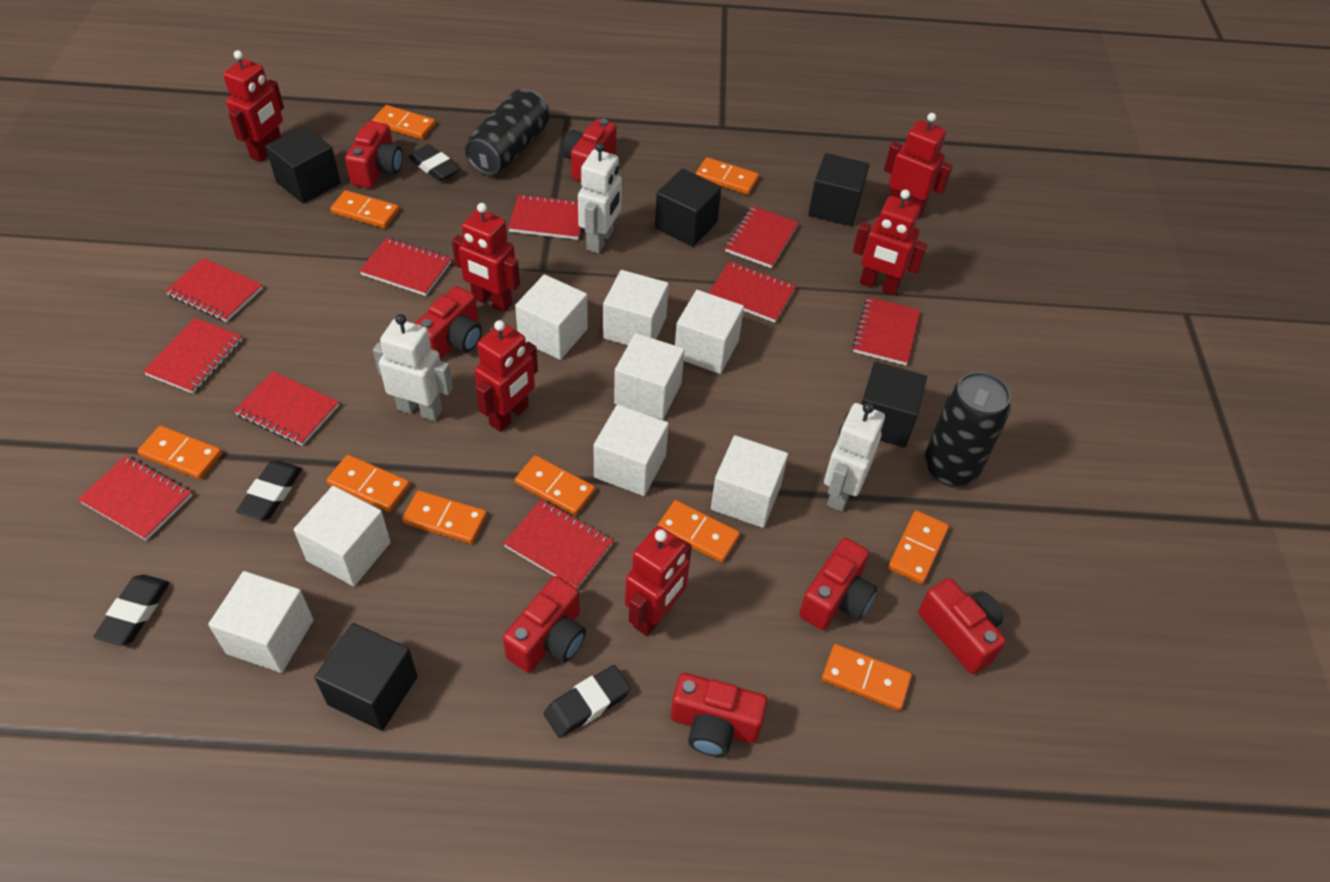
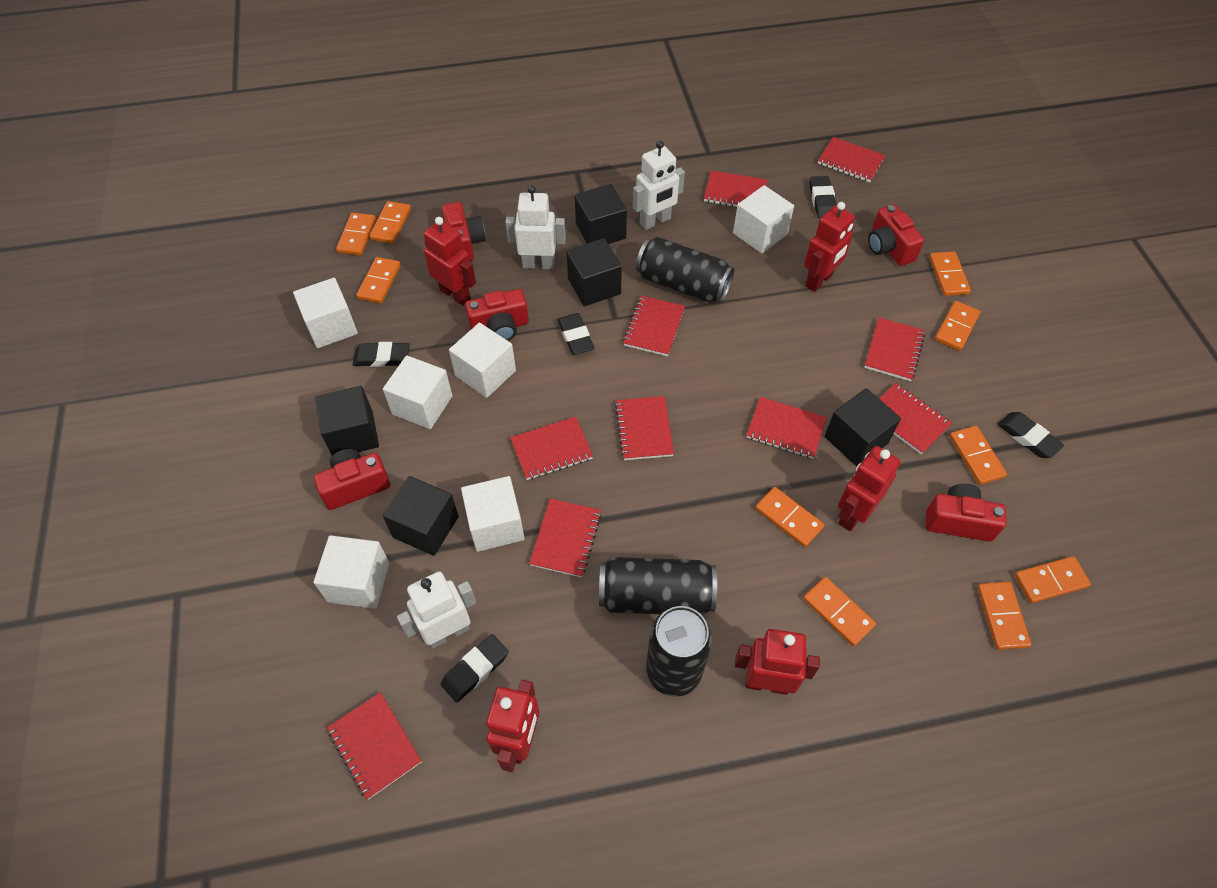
black can: 2 -> 3
black eraser: 4 -> 5
red camera: 7 -> 5
red robot: 6 -> 5
white cube: 8 -> 6

